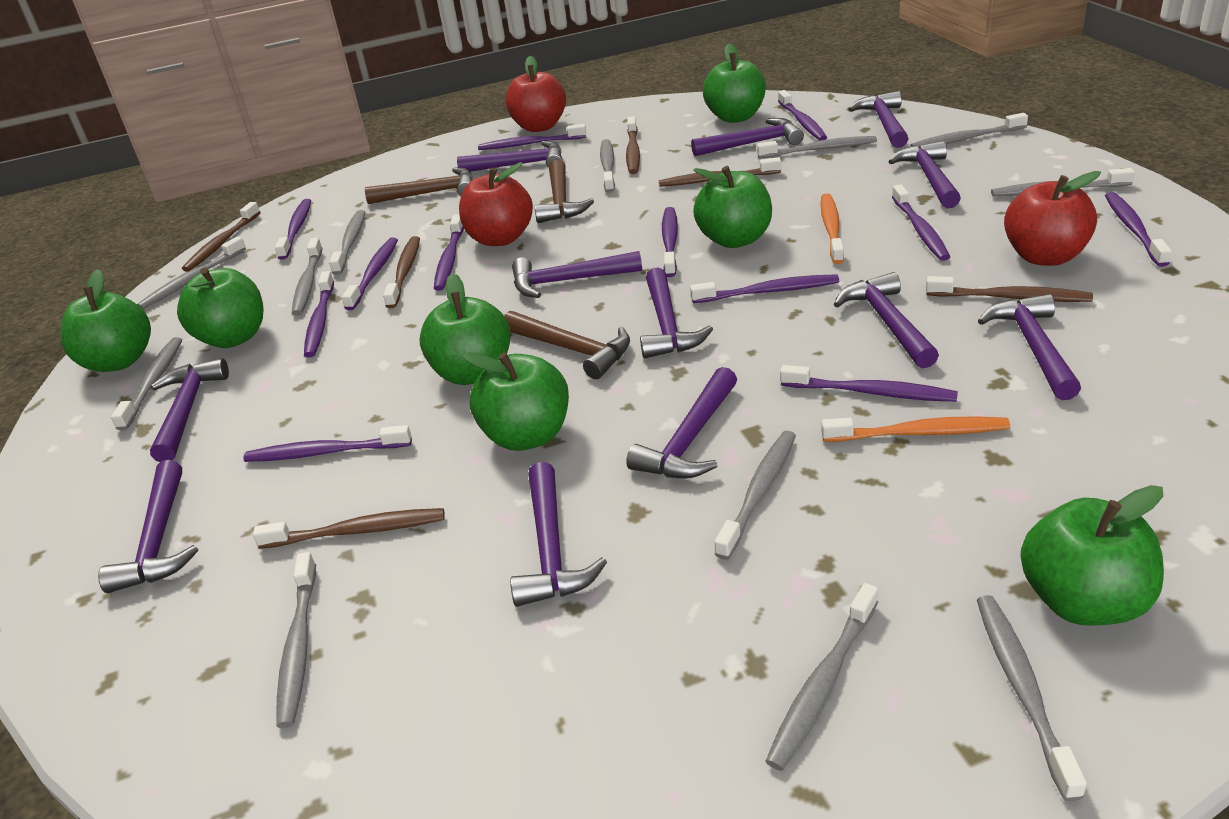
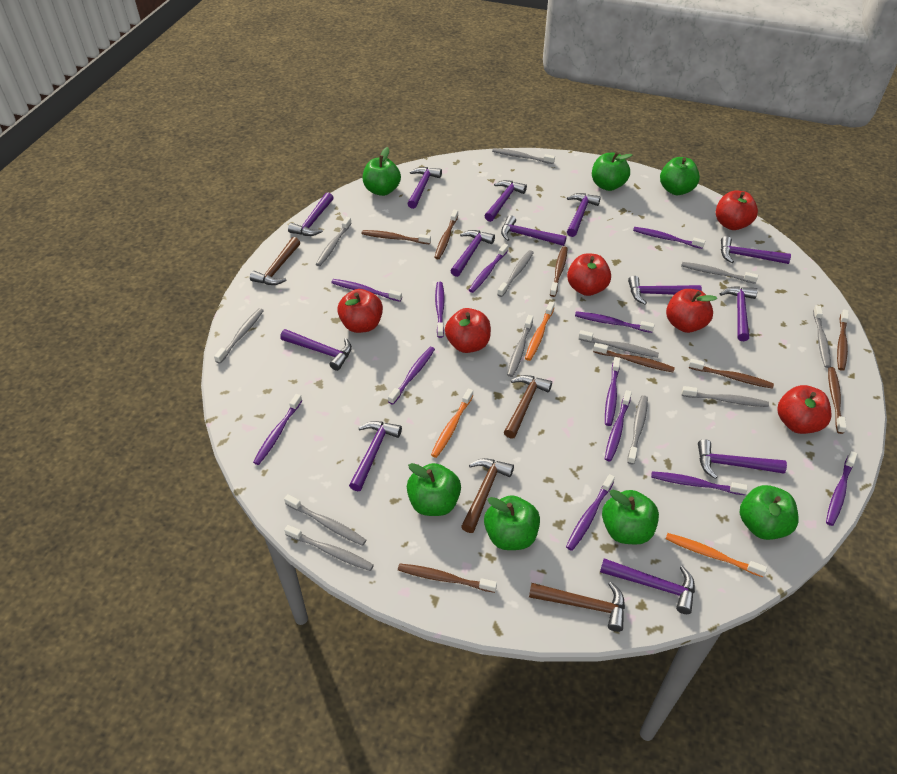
brown hammer: 3 -> 4
brown toothbrush: 6 -> 8
orange toothbrush: 2 -> 3
purple hammer: 12 -> 13
red apple: 3 -> 6

